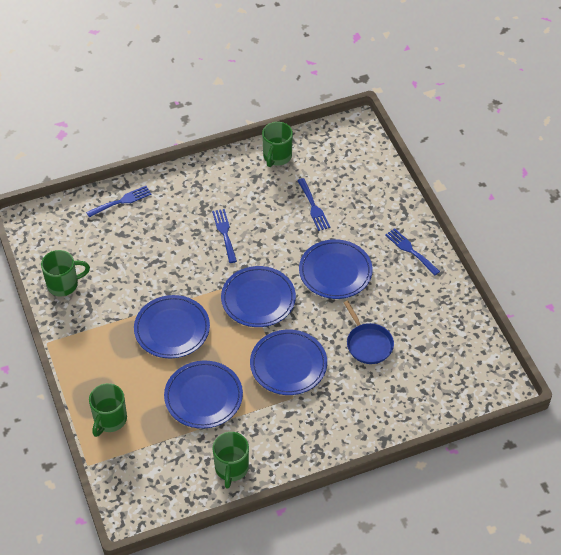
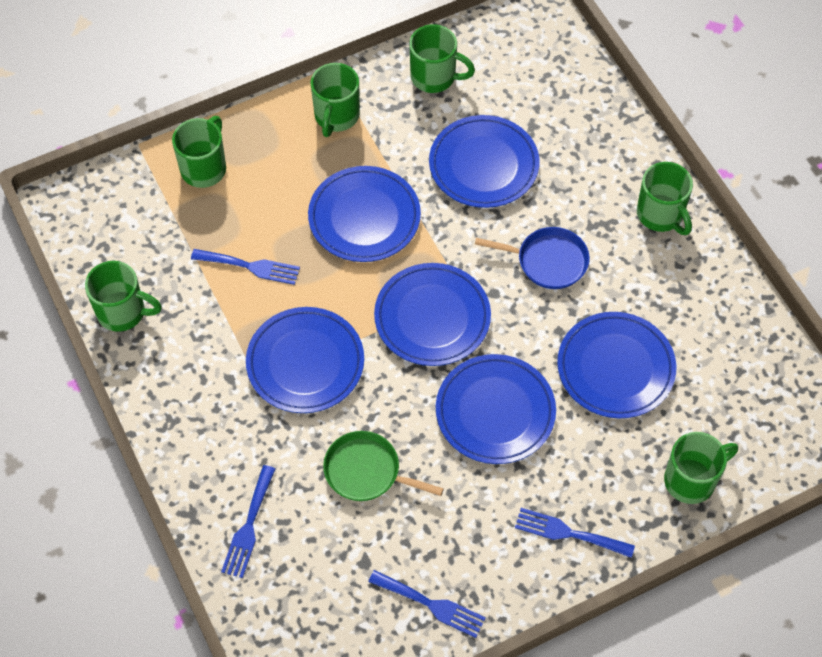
blue plate: 5 -> 6
green mug: 4 -> 6
green pan: 0 -> 1

